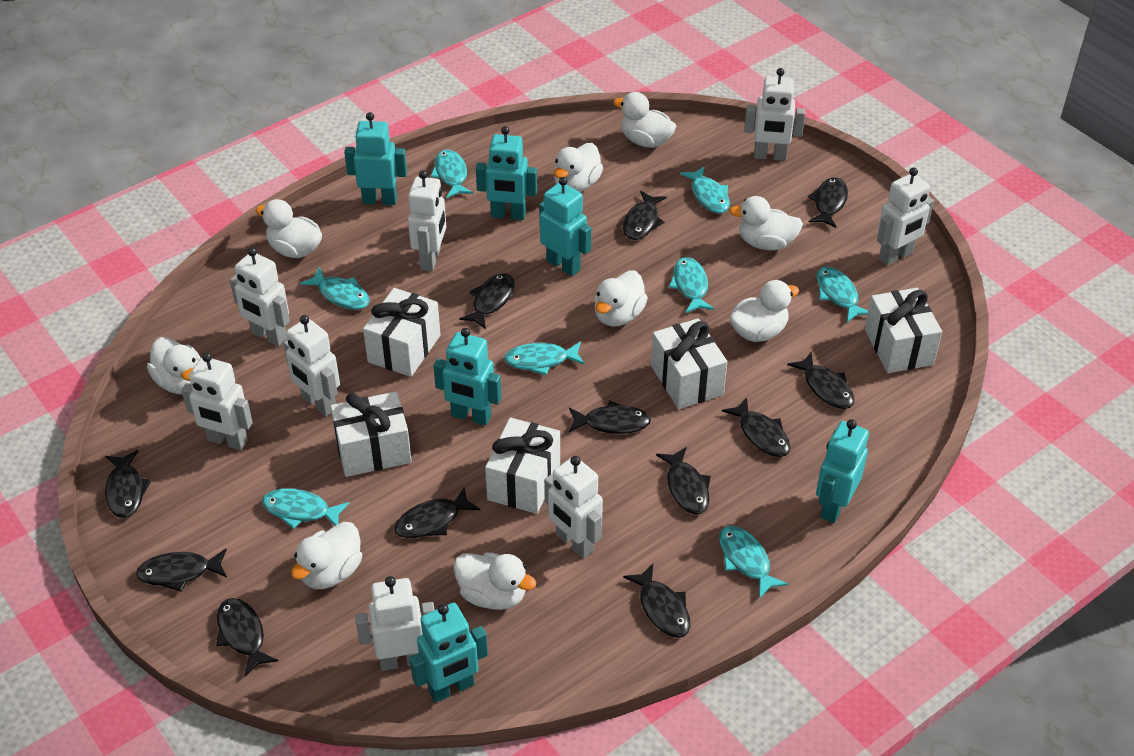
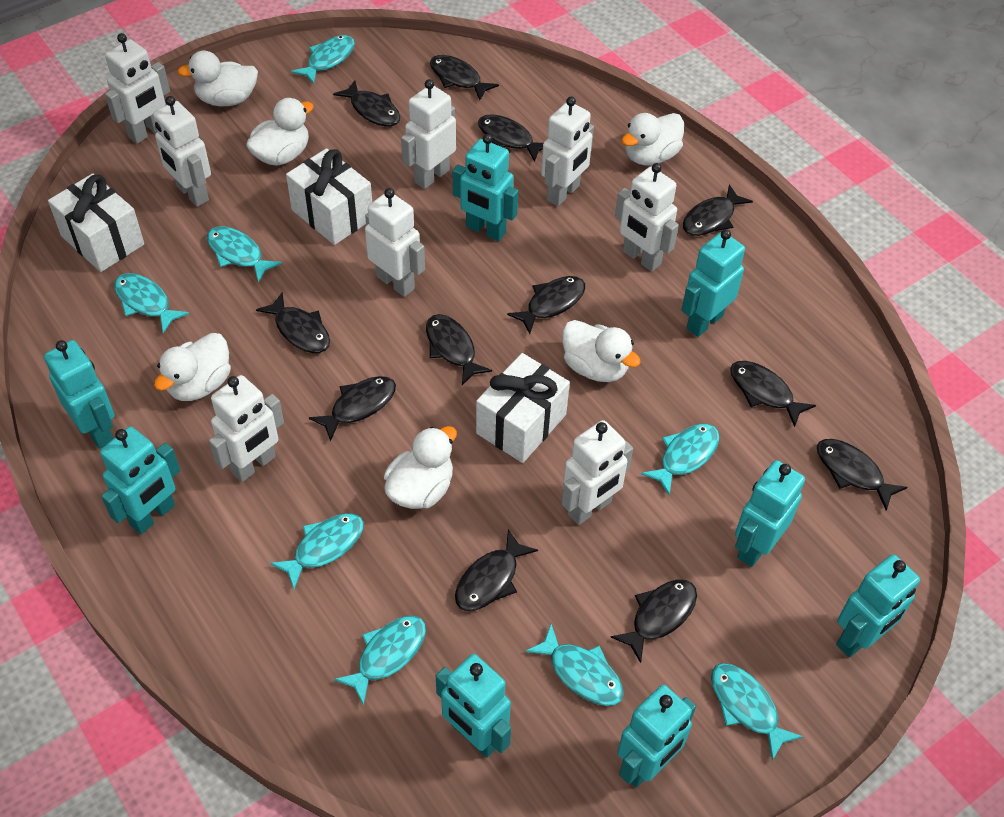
turquoise robot: 6 -> 8
white duck: 9 -> 6
white gift: 5 -> 3

